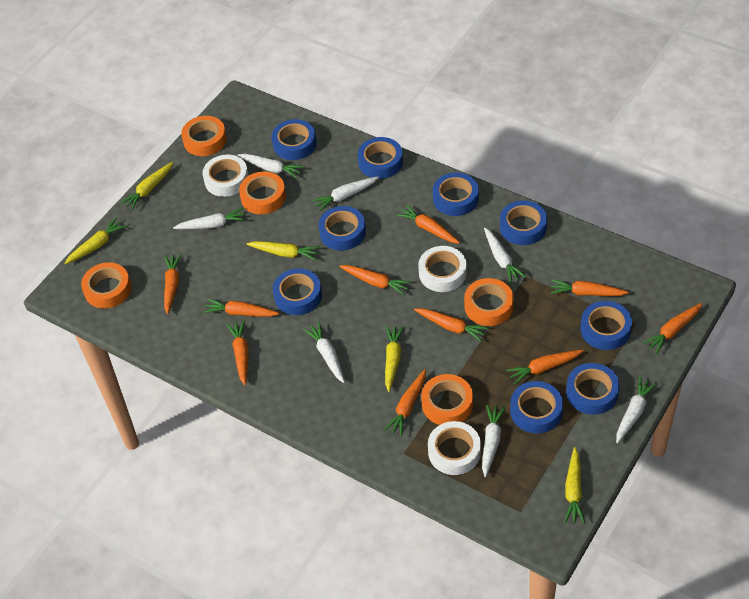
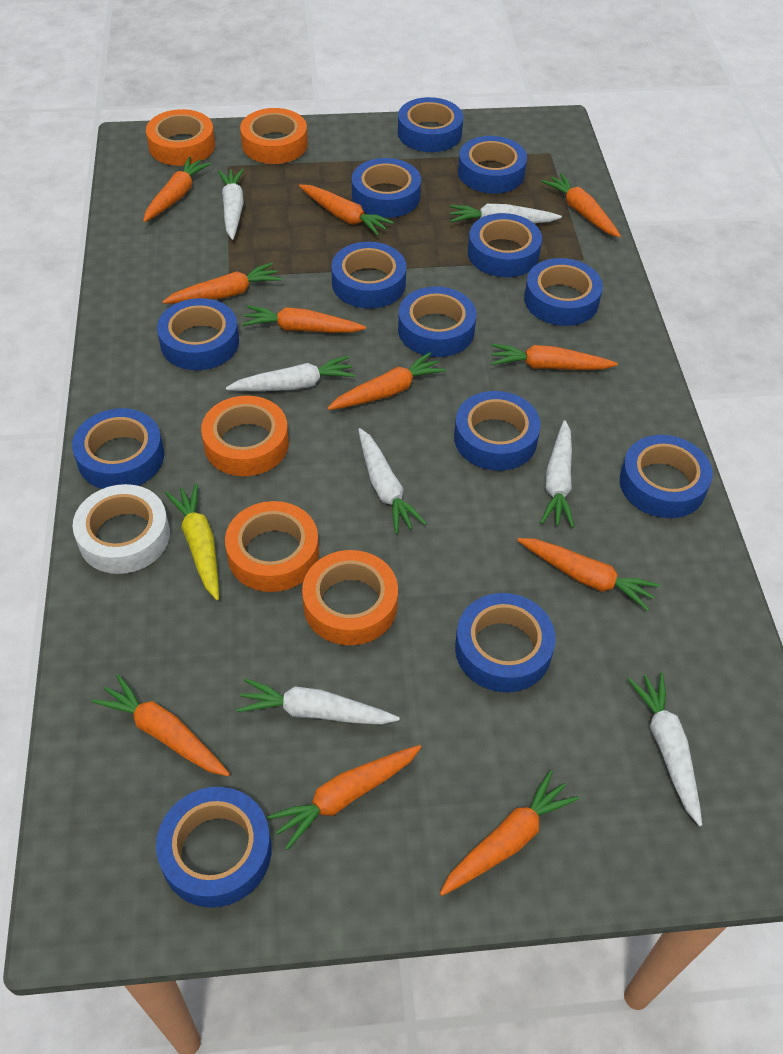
blue tape: 9 -> 13
orange carrot: 10 -> 11
white tape: 3 -> 1
yellow carrot: 5 -> 1

